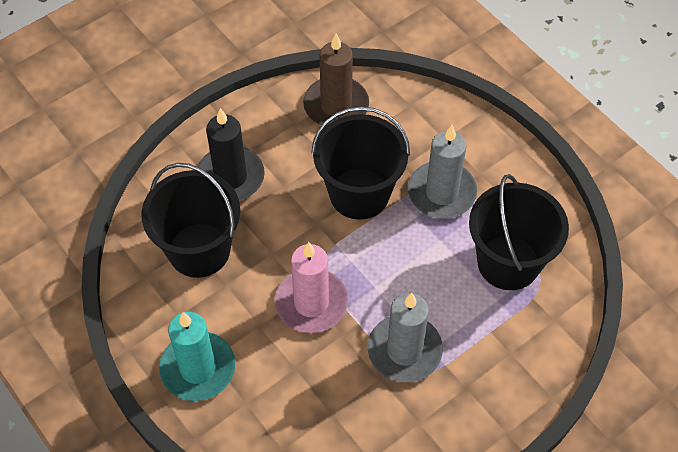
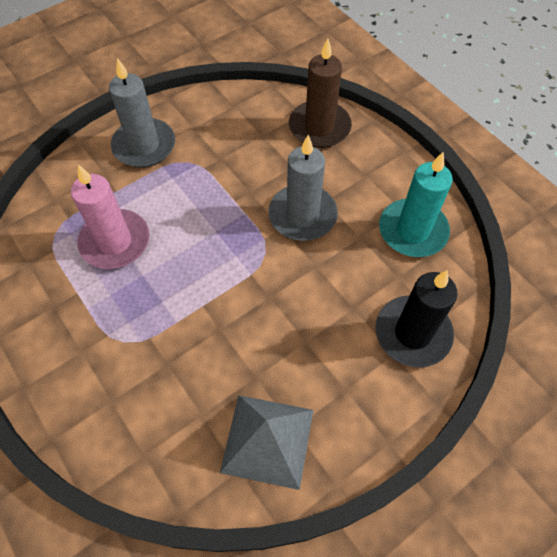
black bucket: 3 -> 0
grey pyramid: 0 -> 1

